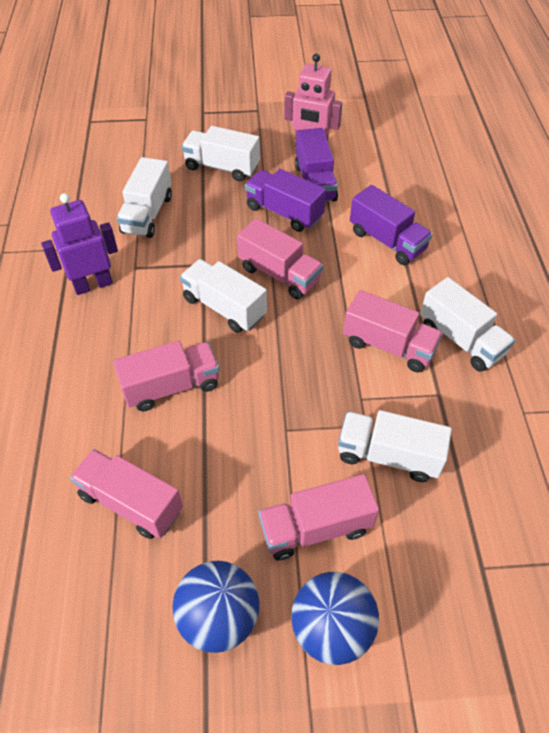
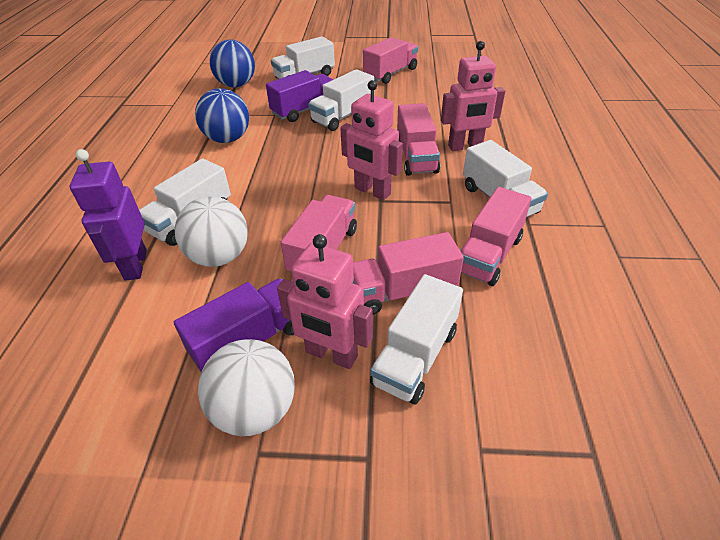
pink robot: 1 -> 3
purple truck: 3 -> 2
white ball: 0 -> 2

